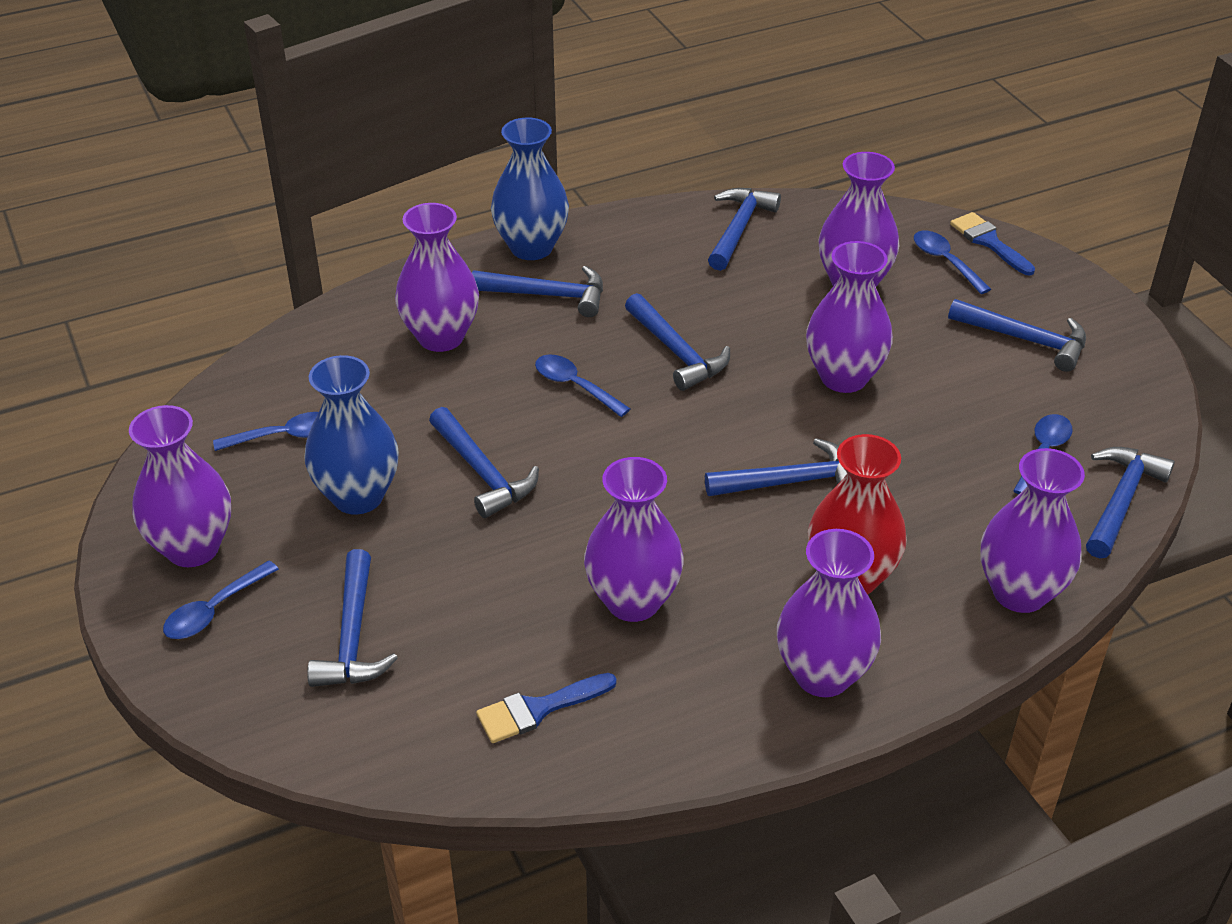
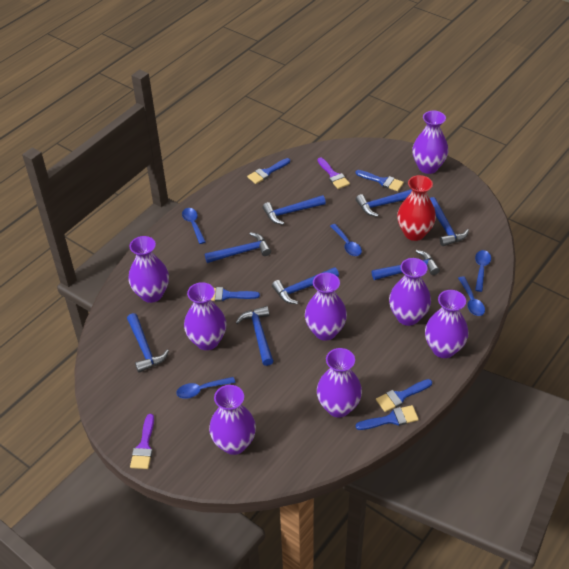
blue brush: 2 -> 5
blue vase: 2 -> 0
purple brush: 0 -> 2
purple vase: 7 -> 8

